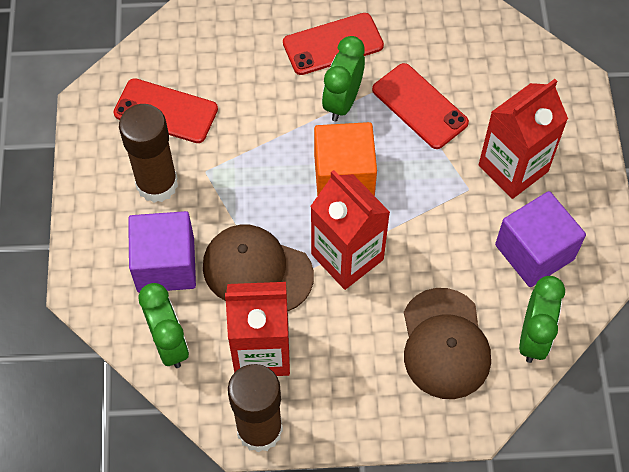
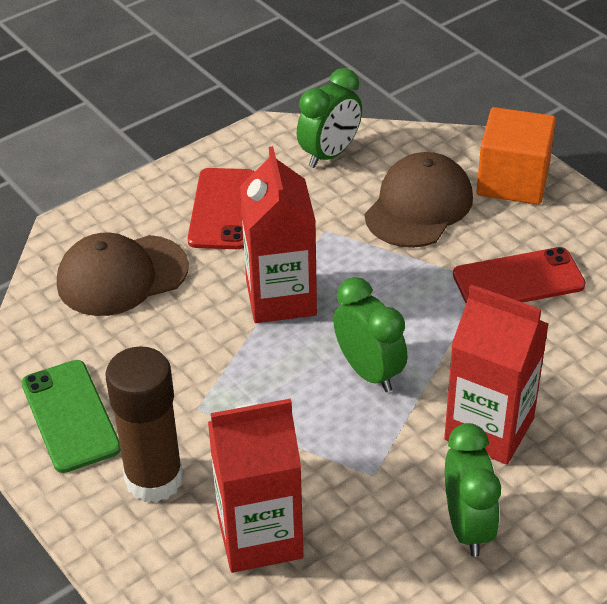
brown glue stick: 2 -> 1
green phone: 0 -> 1
purple cube: 2 -> 0
red phone: 3 -> 2

